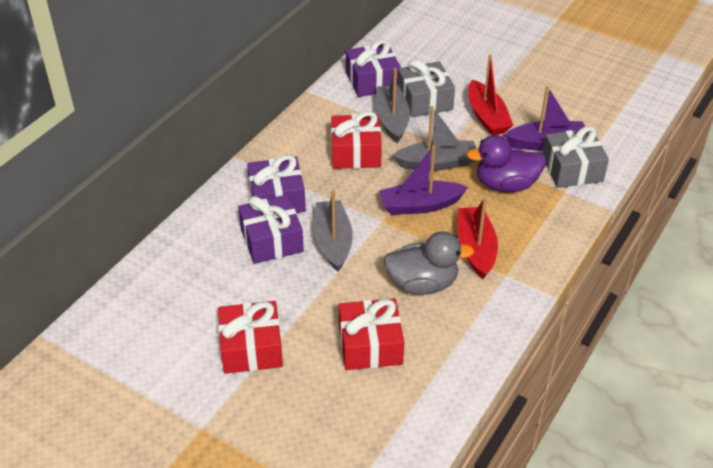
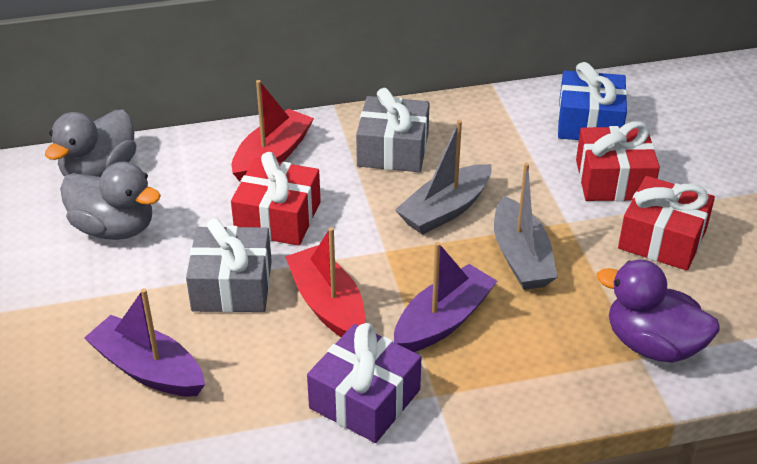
blue gift: 0 -> 1
grey boat: 3 -> 2
grey duck: 1 -> 2
purple gift: 3 -> 1

